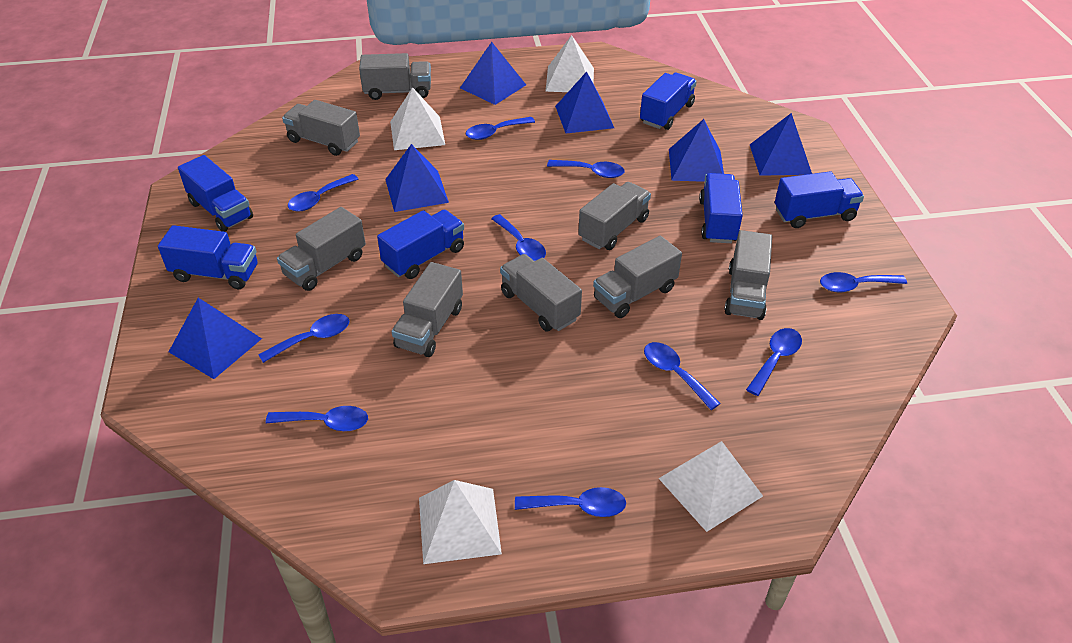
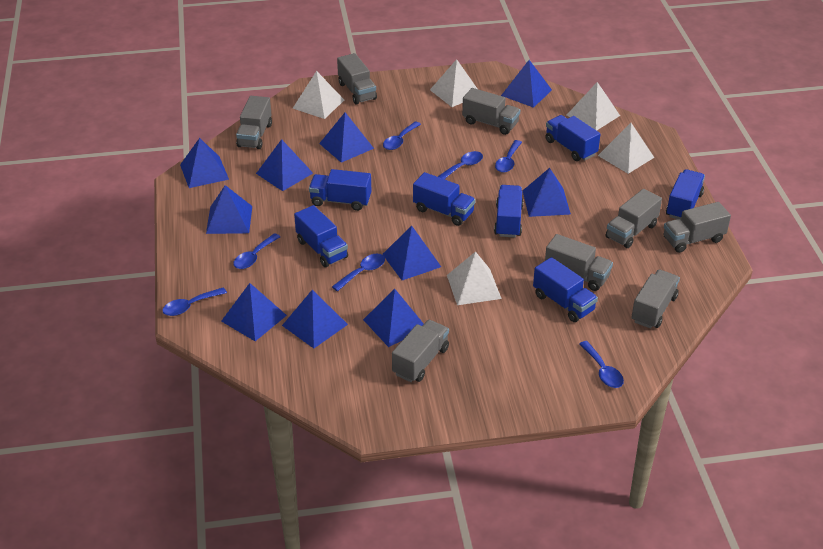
blue pyramid: 6 -> 10
blue spoon: 10 -> 7
blue truck: 6 -> 7
white pyramid: 4 -> 5

